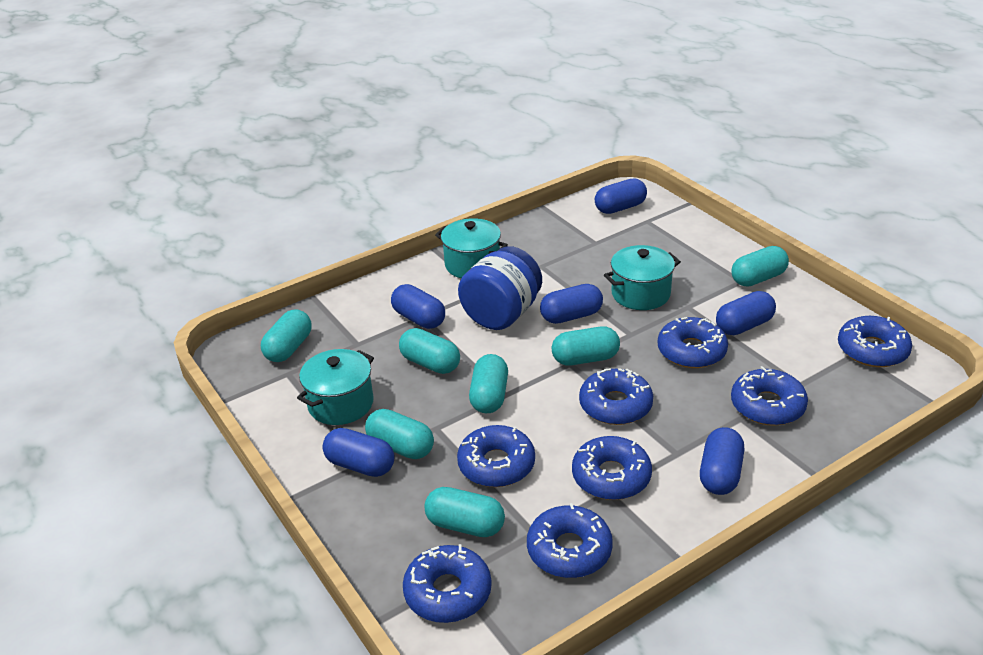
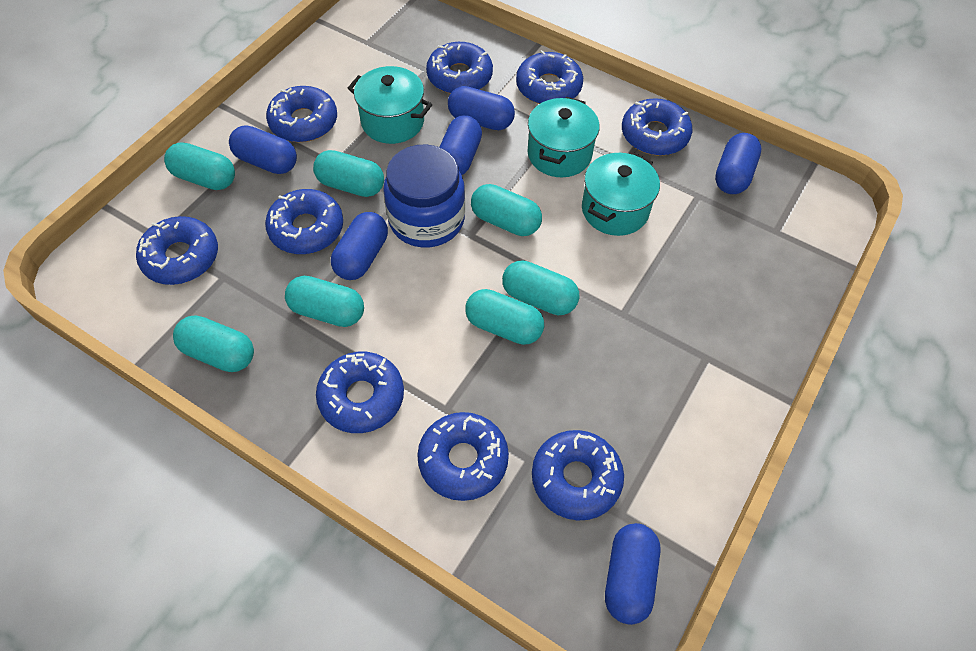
blue donut: 8 -> 9

